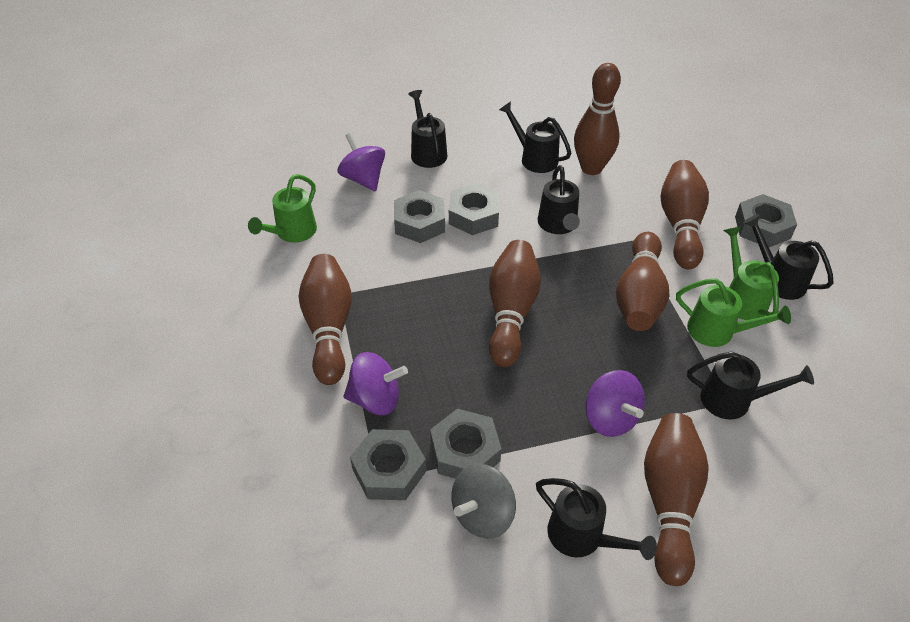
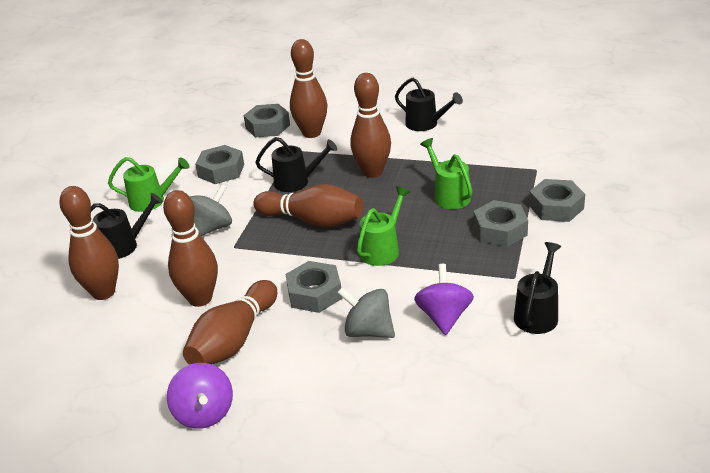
black watering can: 6 -> 4
grey spinning top: 1 -> 2
purple spinning top: 3 -> 2

